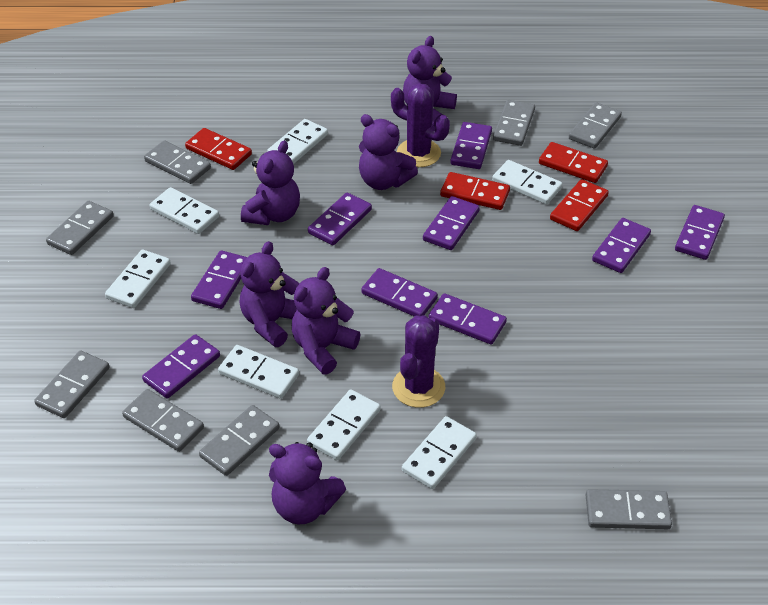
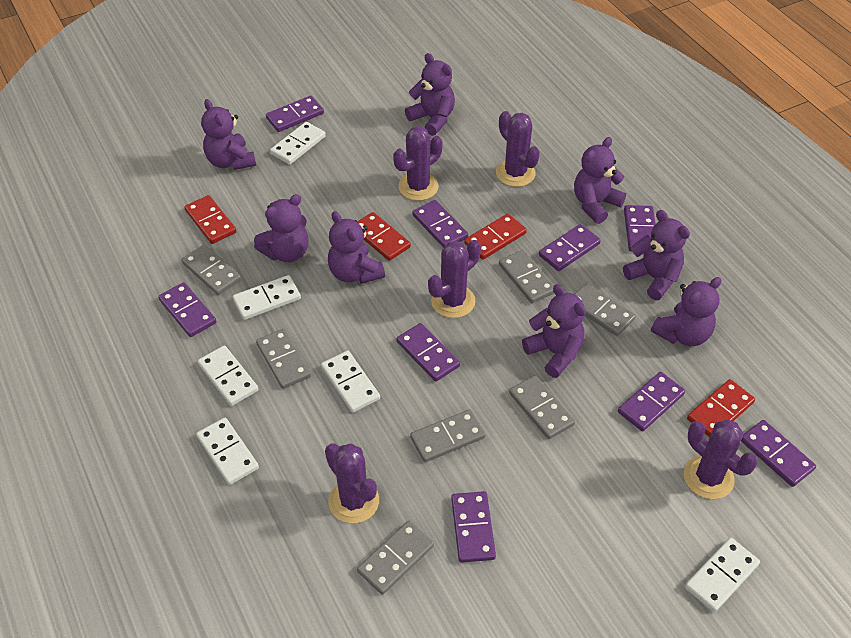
grey domino: 8 -> 7
purple cactus: 2 -> 5
purple teddy bear: 6 -> 8
white domino: 7 -> 6

